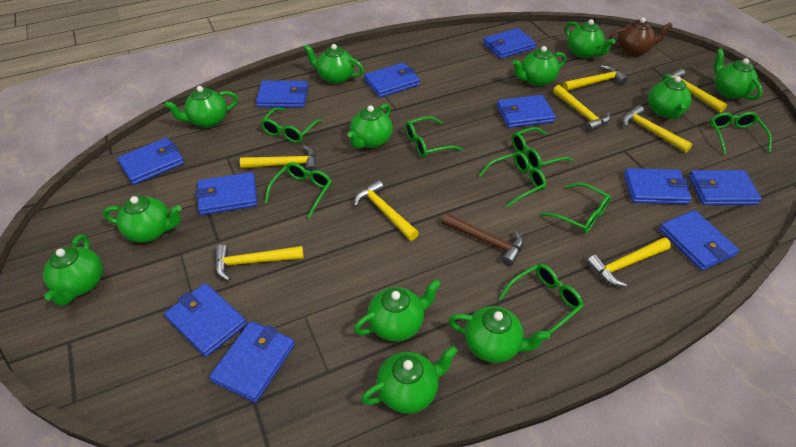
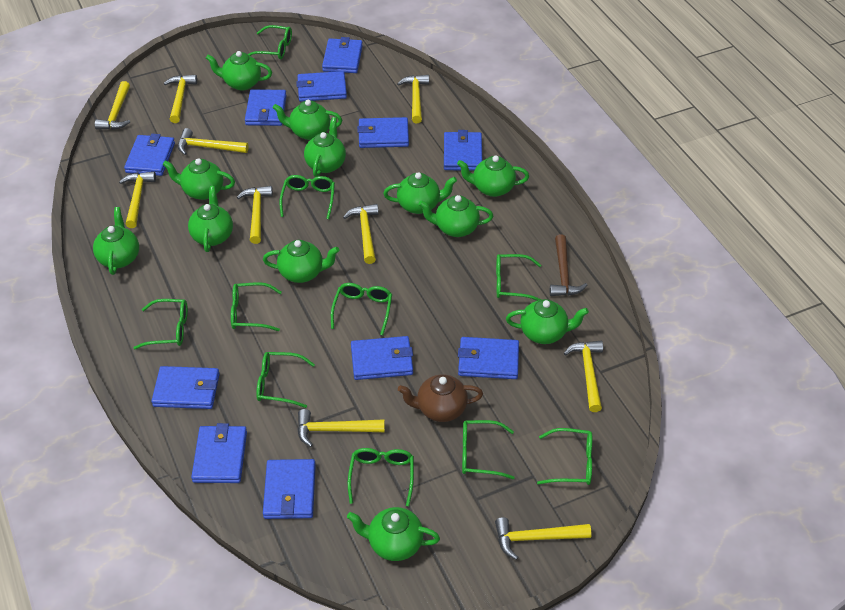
green glasses: 8 -> 10
yellow hammer: 8 -> 10

